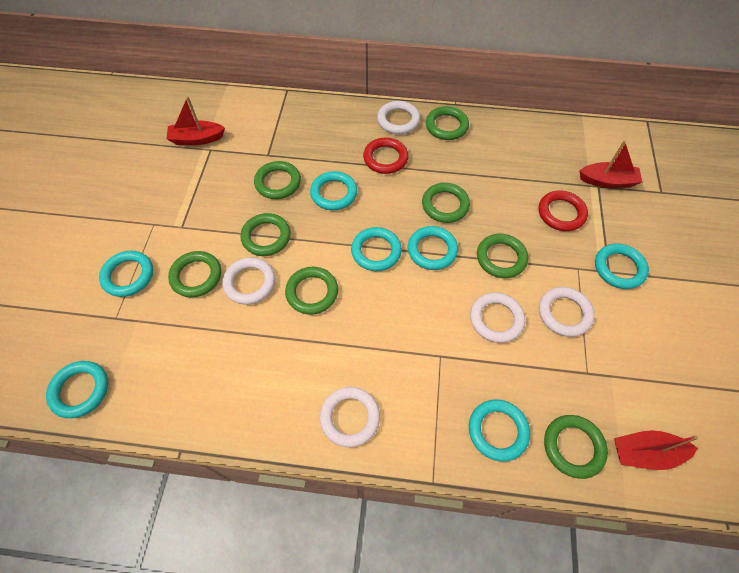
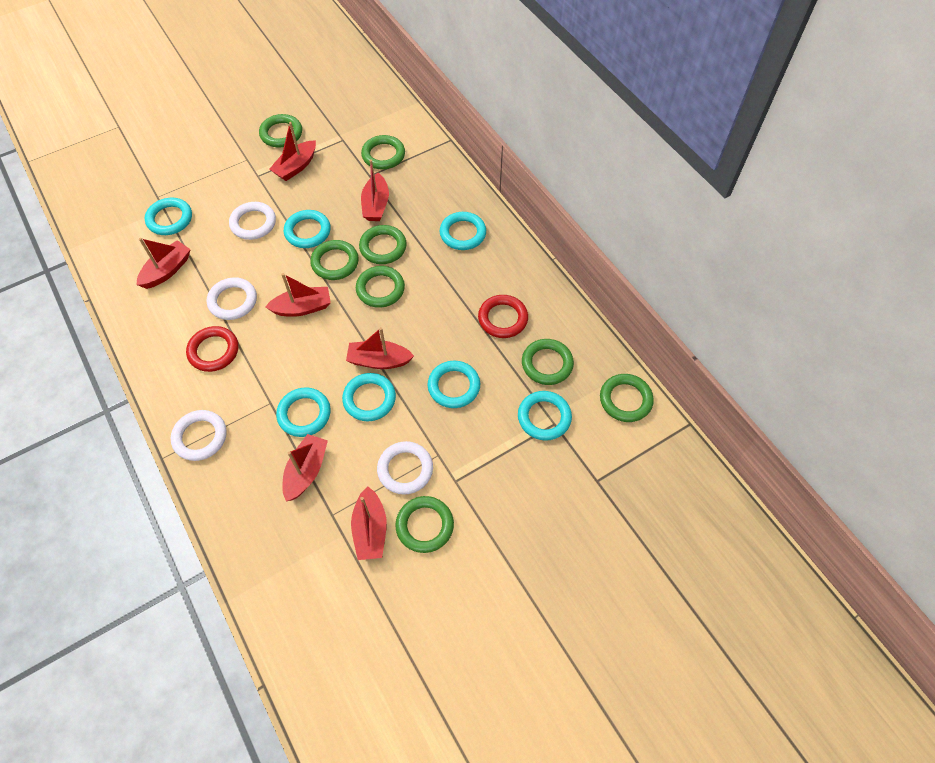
red boat: 3 -> 7
white ring: 5 -> 4

